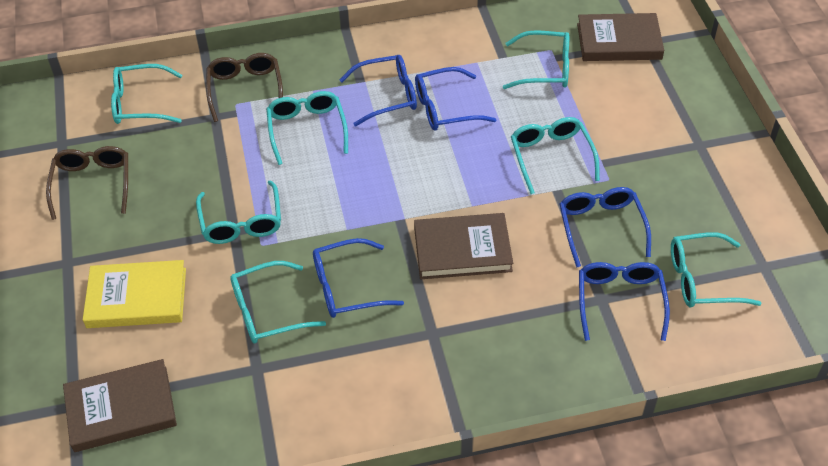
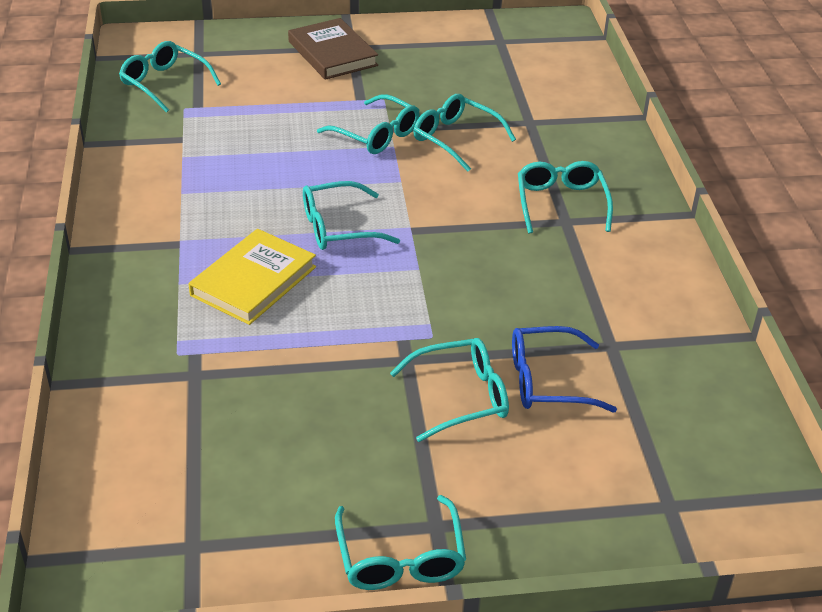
blue glasses: 5 -> 1
brown book: 3 -> 1
brown glasses: 2 -> 0

